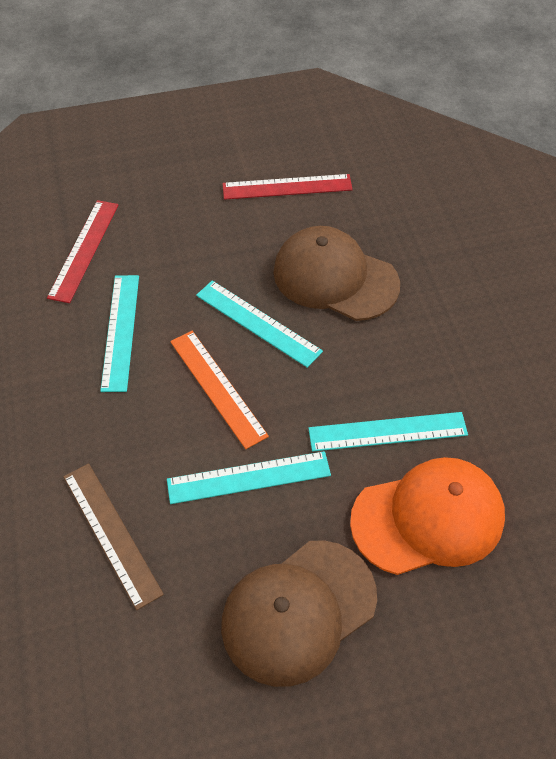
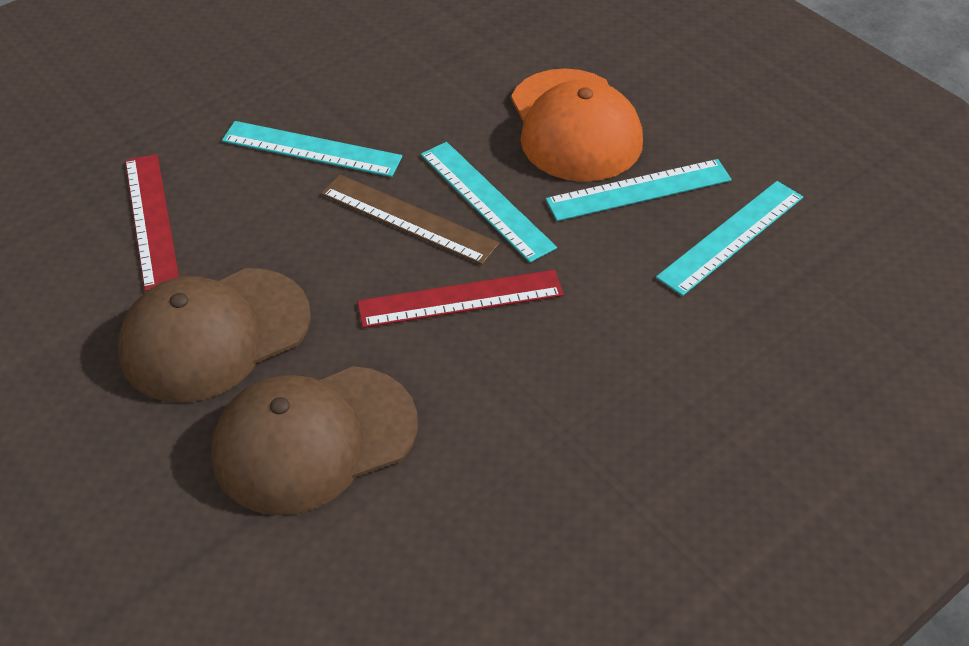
orange ruler: 1 -> 0

